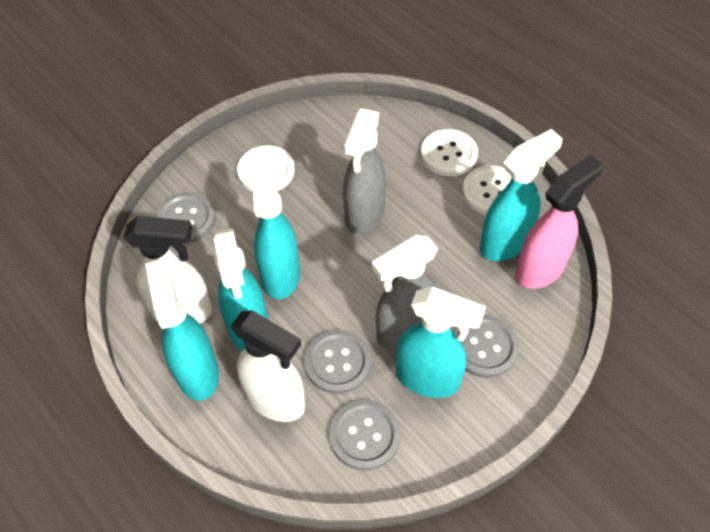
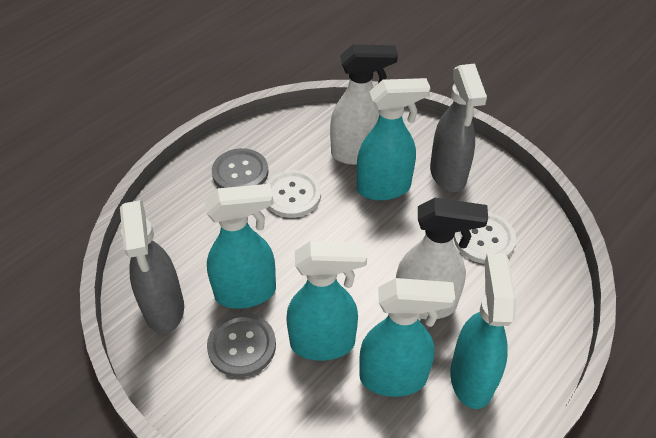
grey button: 4 -> 2
pink spray bottle: 1 -> 0
white button: 3 -> 2

